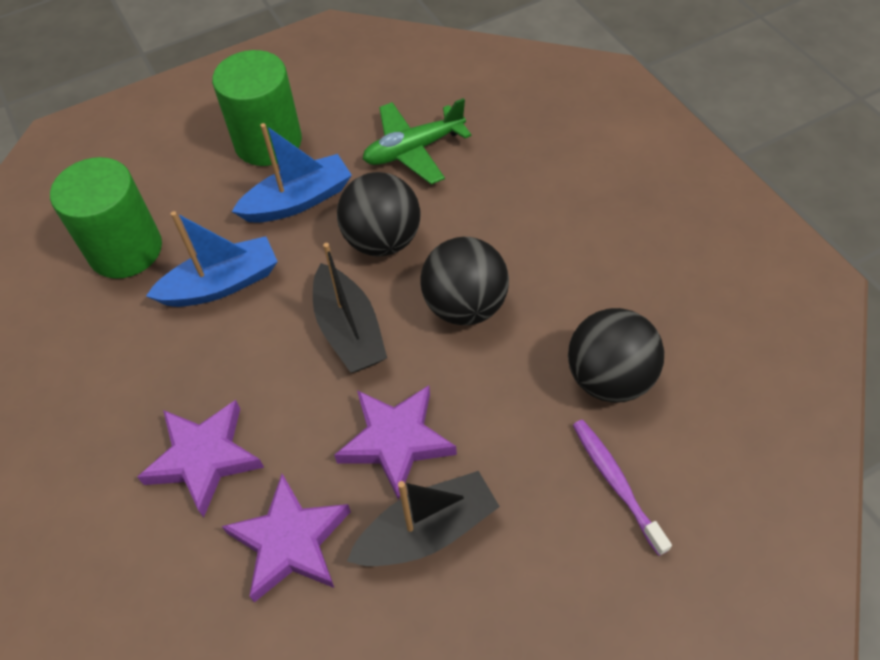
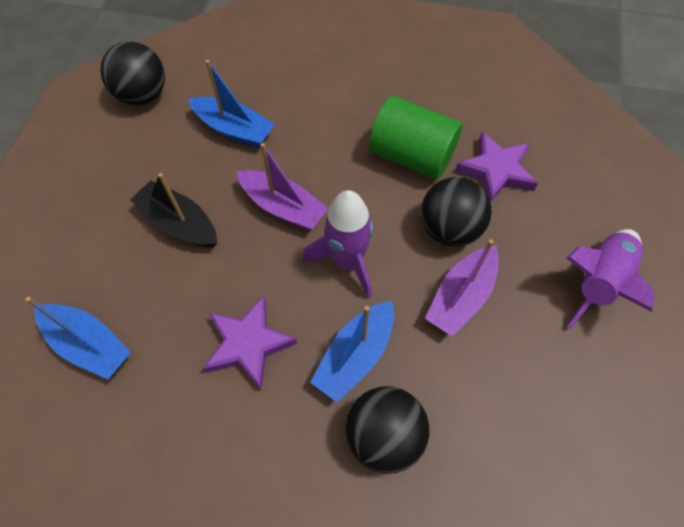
black boat: 2 -> 1
blue boat: 2 -> 3
green cylinder: 2 -> 1
green plane: 1 -> 0
purple boat: 0 -> 2
purple rocket: 0 -> 2
purple star: 3 -> 2
purple toothbrush: 1 -> 0

